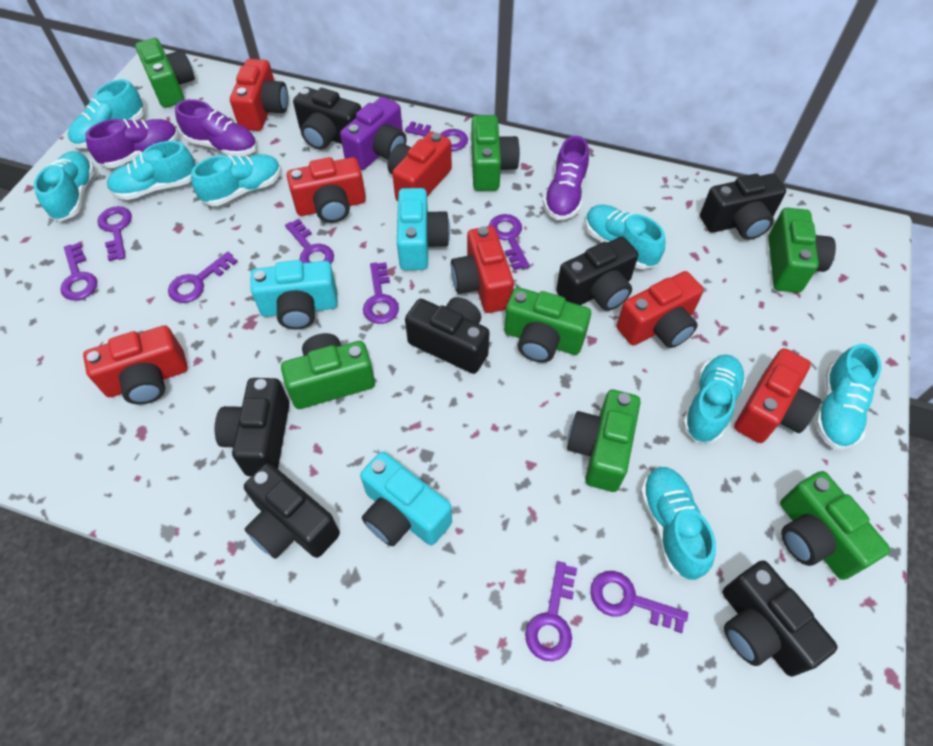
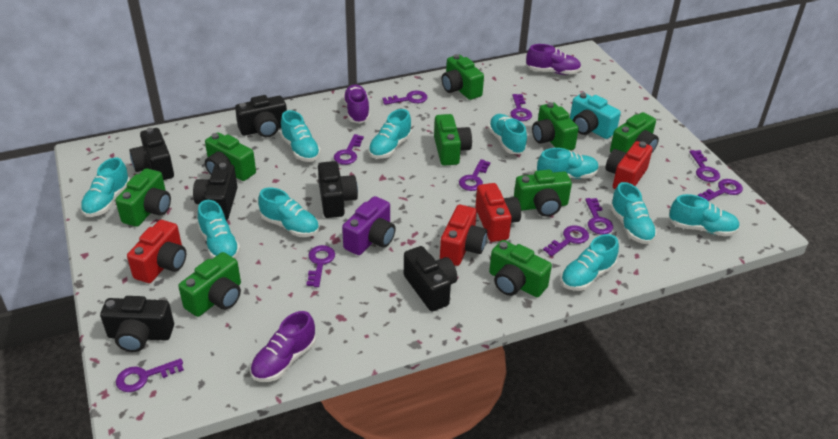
black camera: 7 -> 6
green camera: 7 -> 9
purple key: 9 -> 10
red camera: 7 -> 4
turquoise camera: 3 -> 1
turquoise shoe: 8 -> 10

